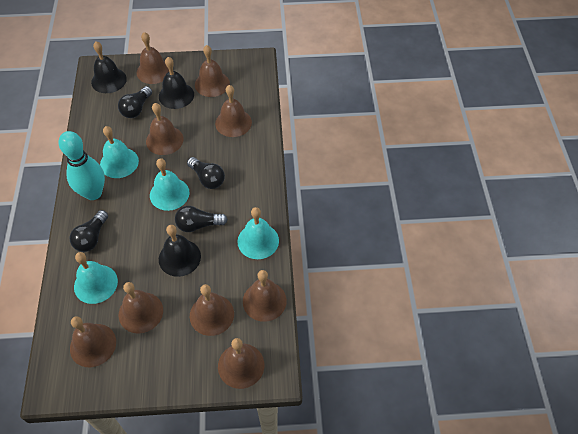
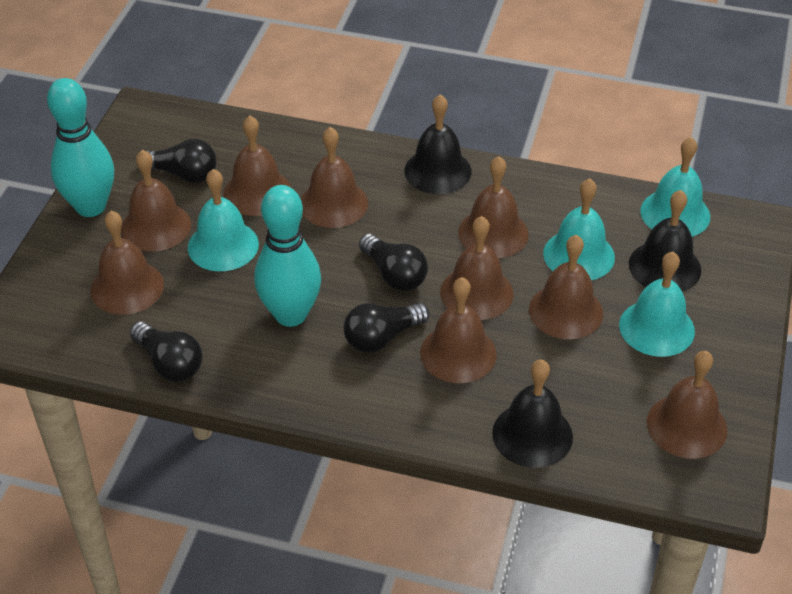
turquoise bowling pin: 1 -> 2

